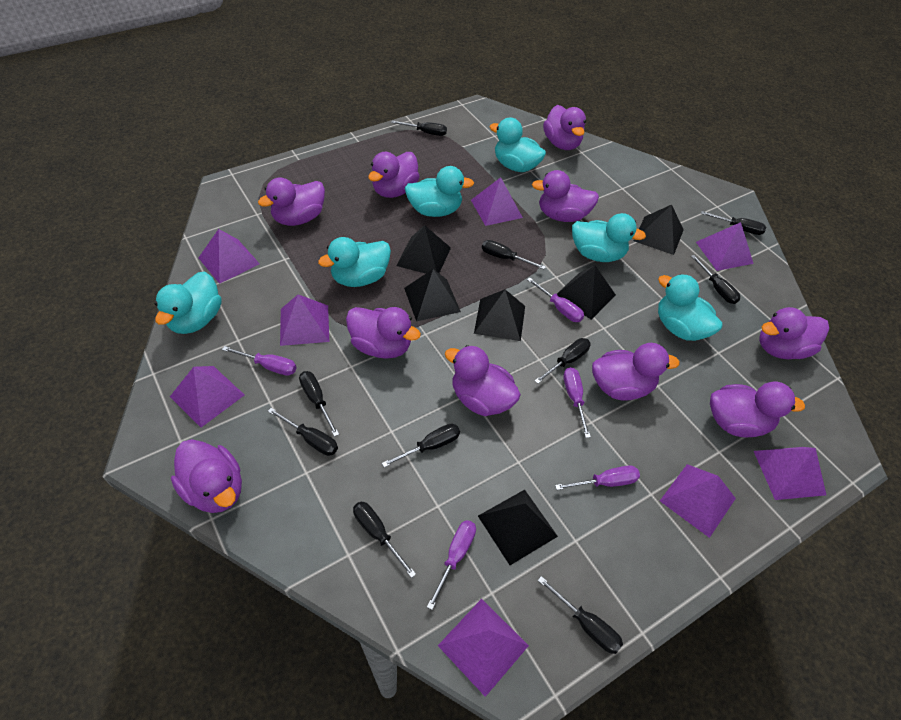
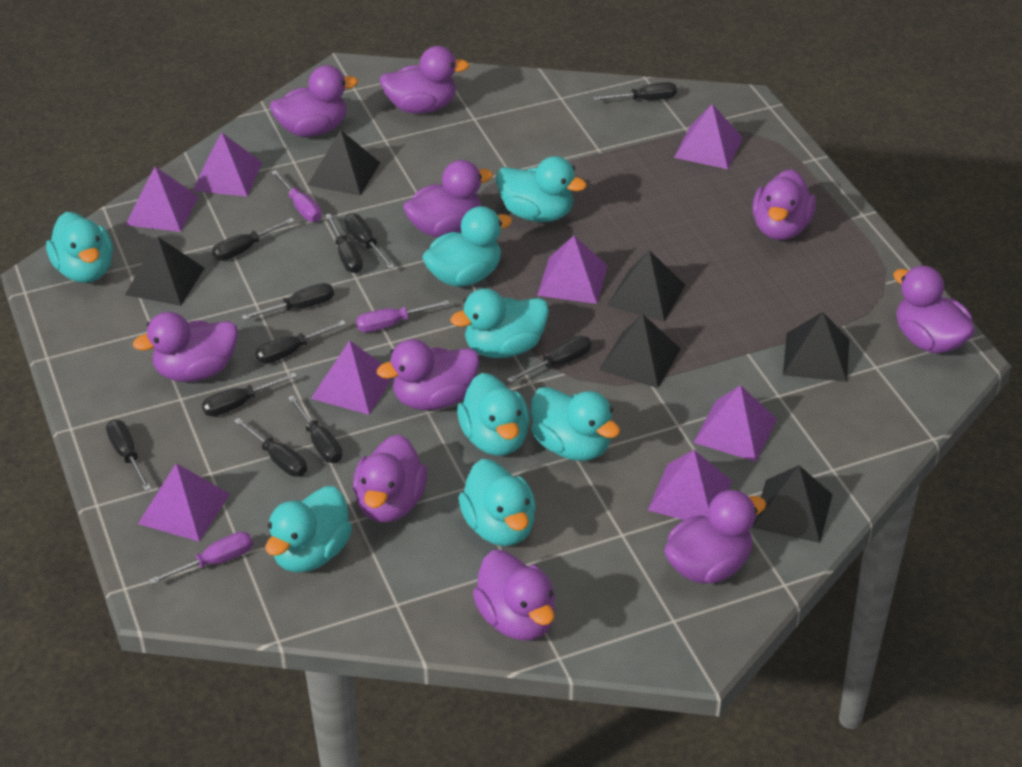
black screwdriver: 10 -> 11
purple screwdriver: 5 -> 3
turquoise duck: 6 -> 8

